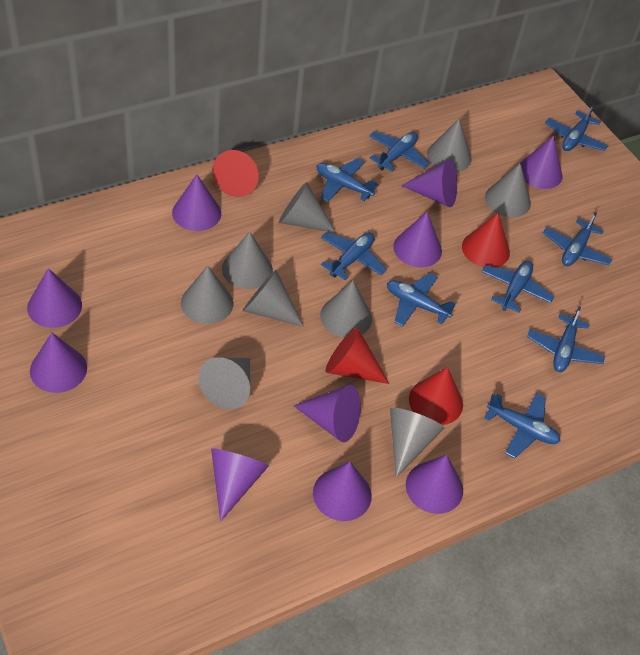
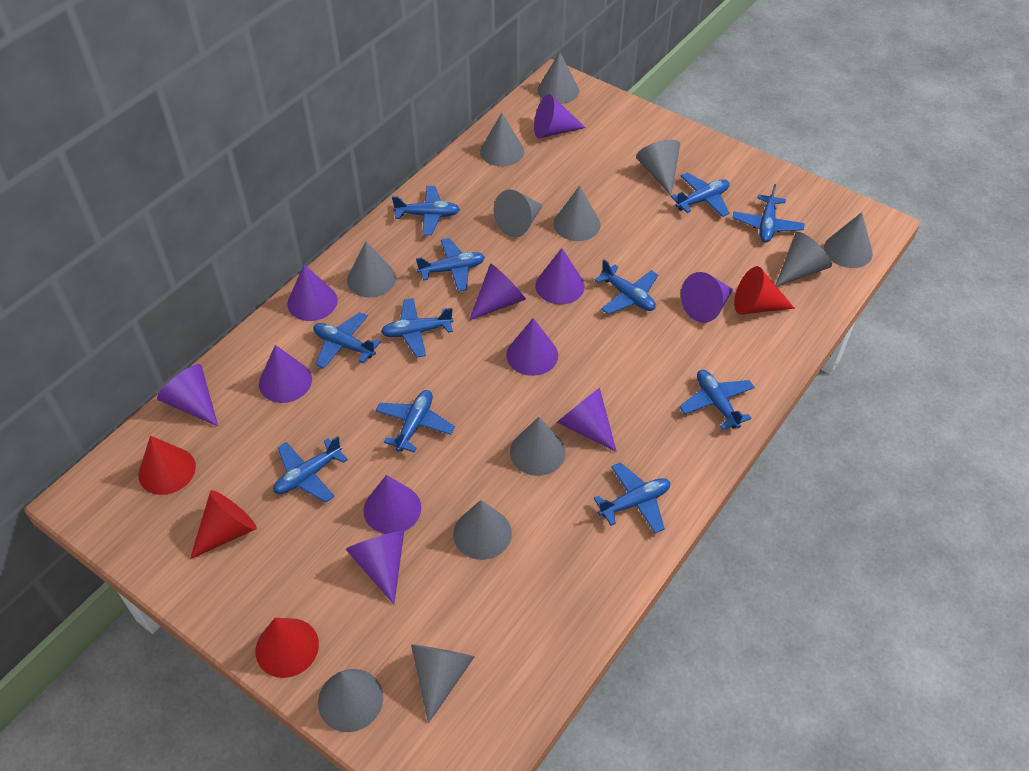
blue plane: 9 -> 11
grey cone: 9 -> 12
purple cone: 10 -> 11

